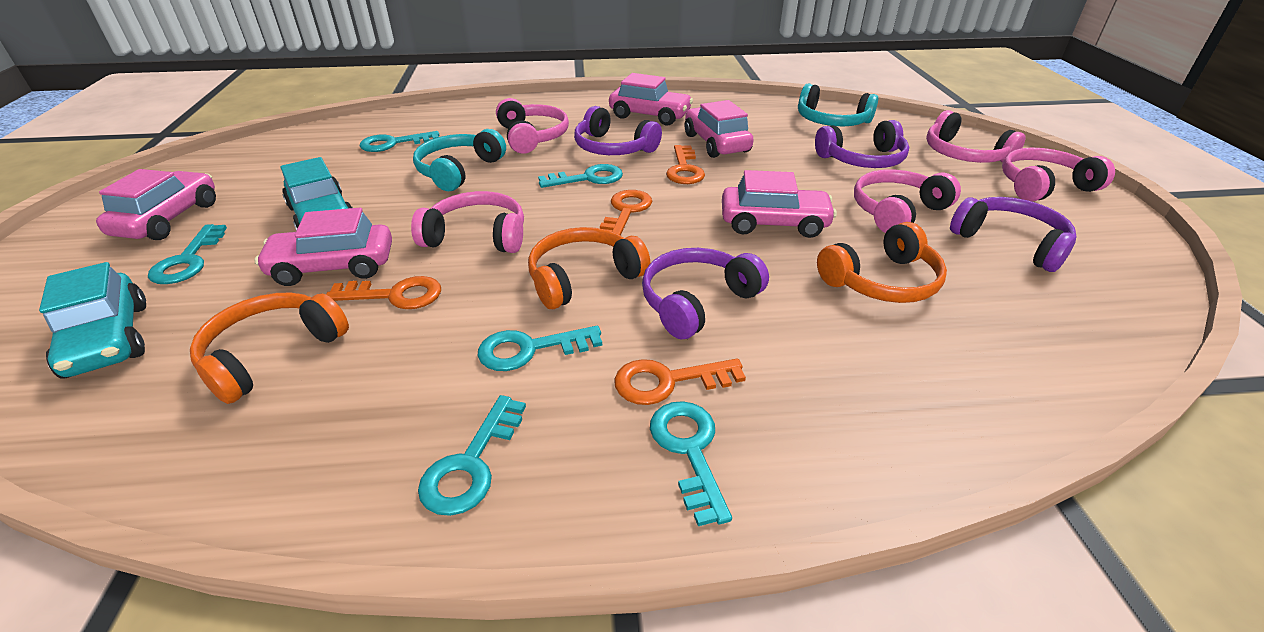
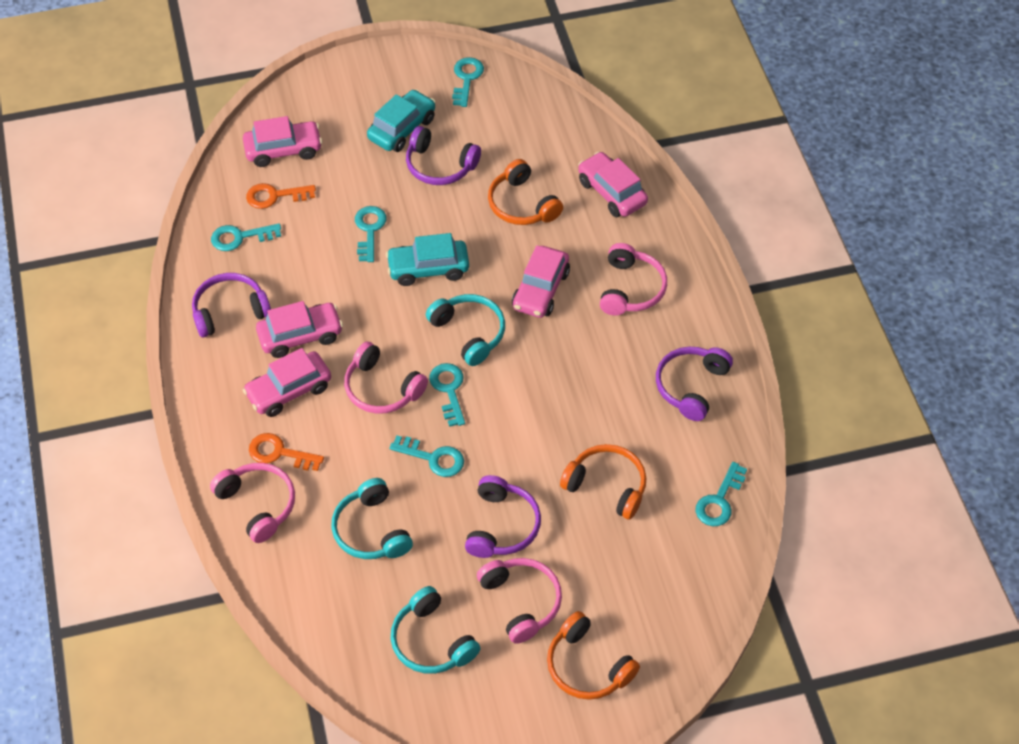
orange key: 4 -> 2
pink headphones: 5 -> 4
turquoise headphones: 2 -> 3

